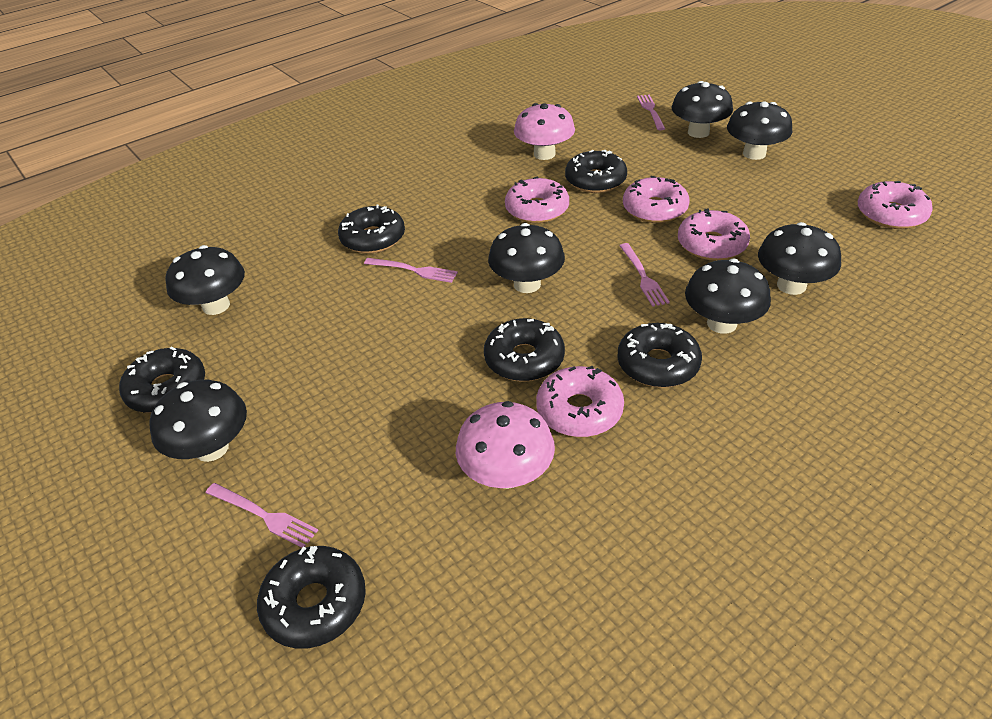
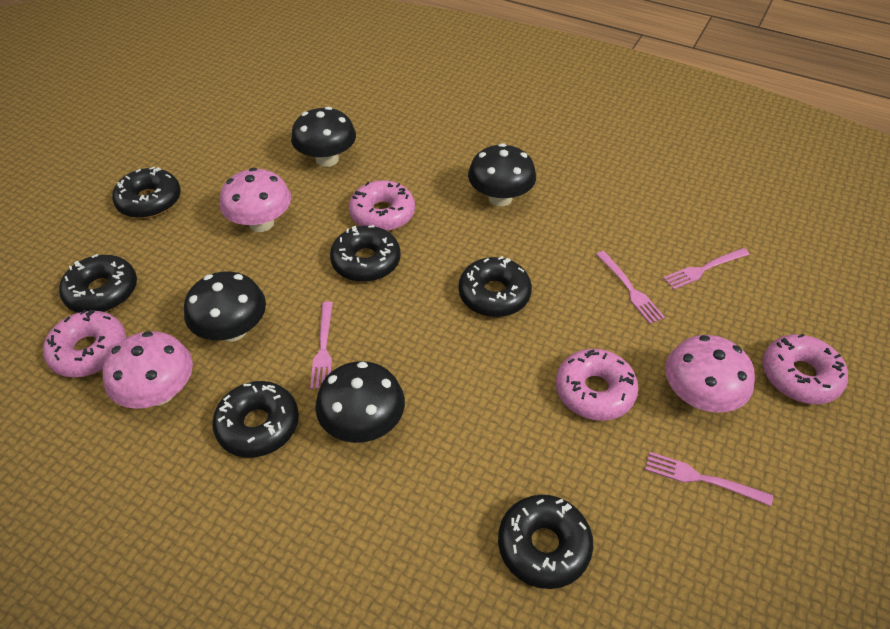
black mushroom: 7 -> 4
pink donut: 5 -> 4
pink mushroom: 2 -> 3

